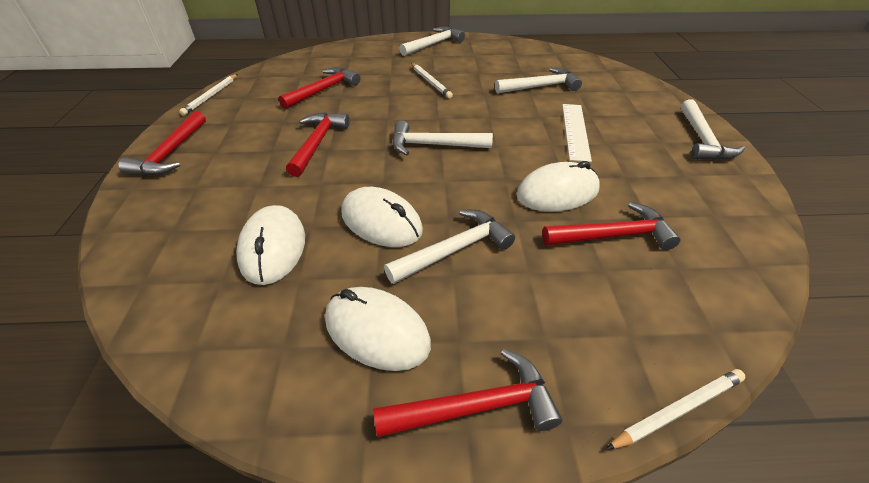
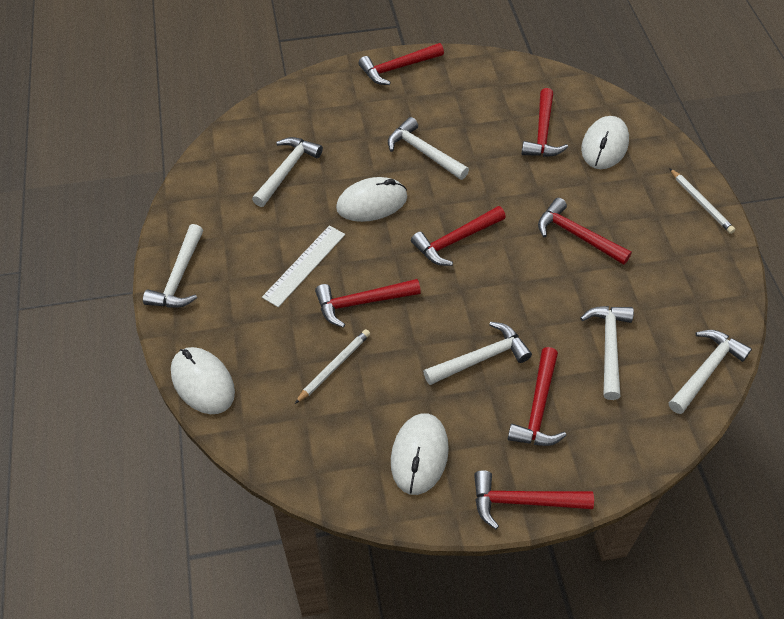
red hammer: 5 -> 7
white hammer: 5 -> 6
white pencil: 3 -> 2

